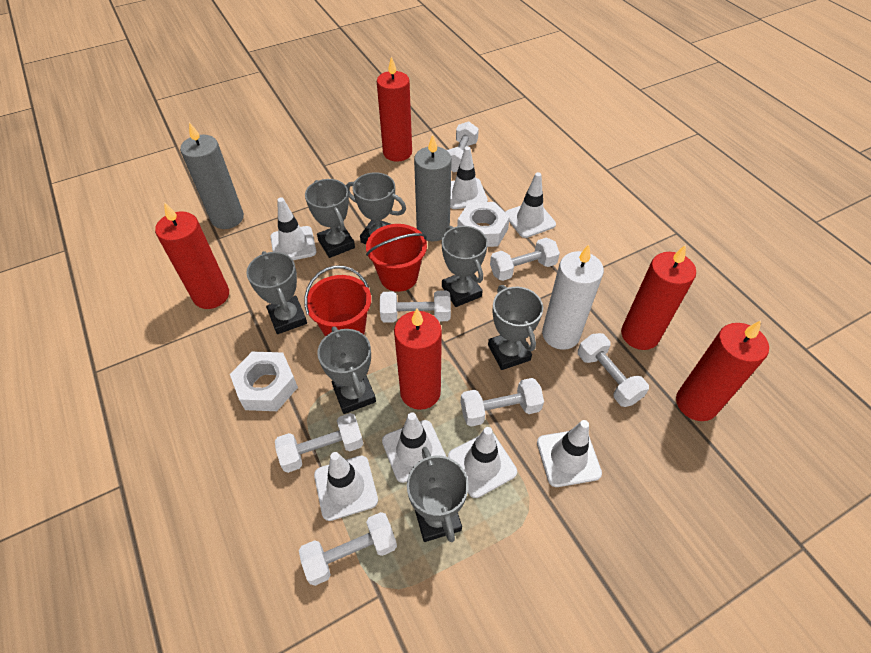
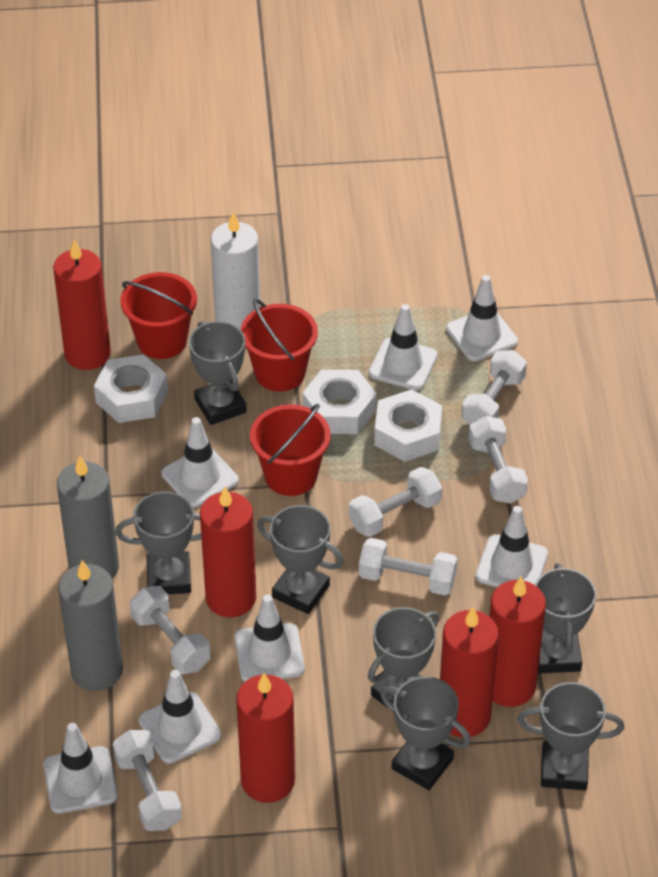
red bucket: 2 -> 3
white dumbbell: 7 -> 6
white nut: 2 -> 3

